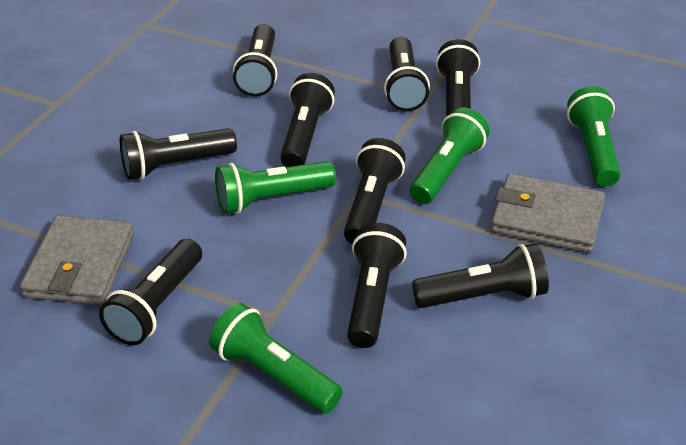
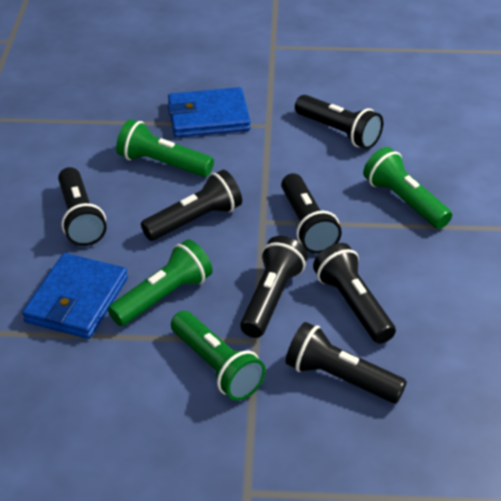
black flashlight: 9 -> 7
blue wallet: 0 -> 2
grey wallet: 2 -> 0

